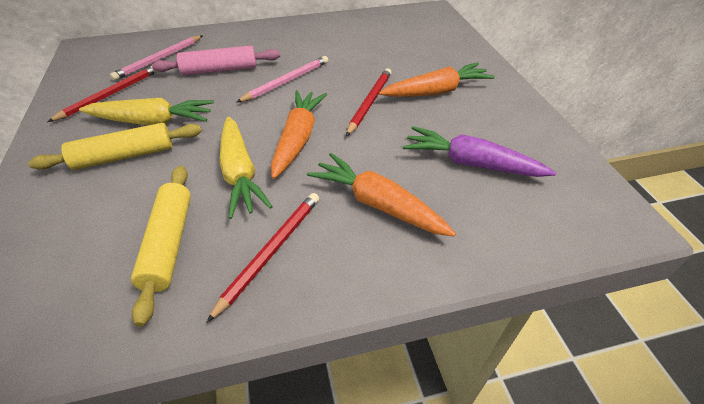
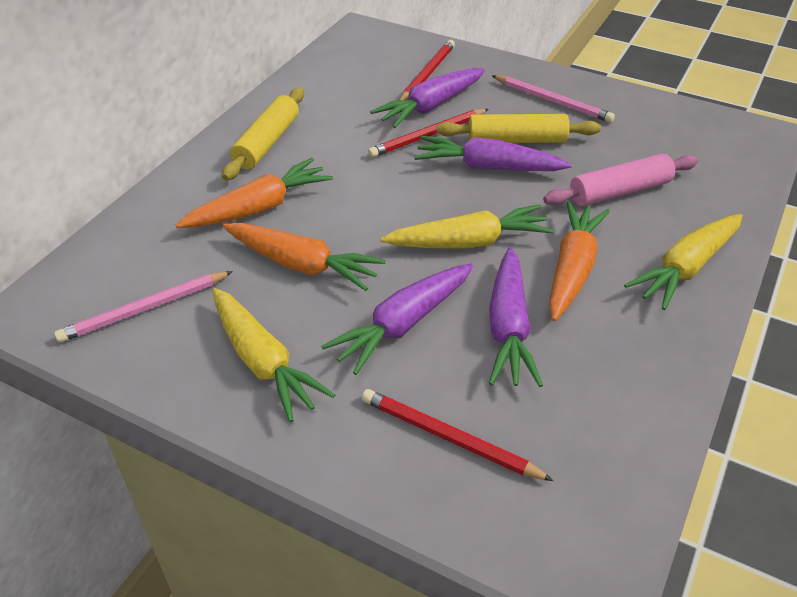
purple carrot: 1 -> 4
yellow carrot: 2 -> 3

